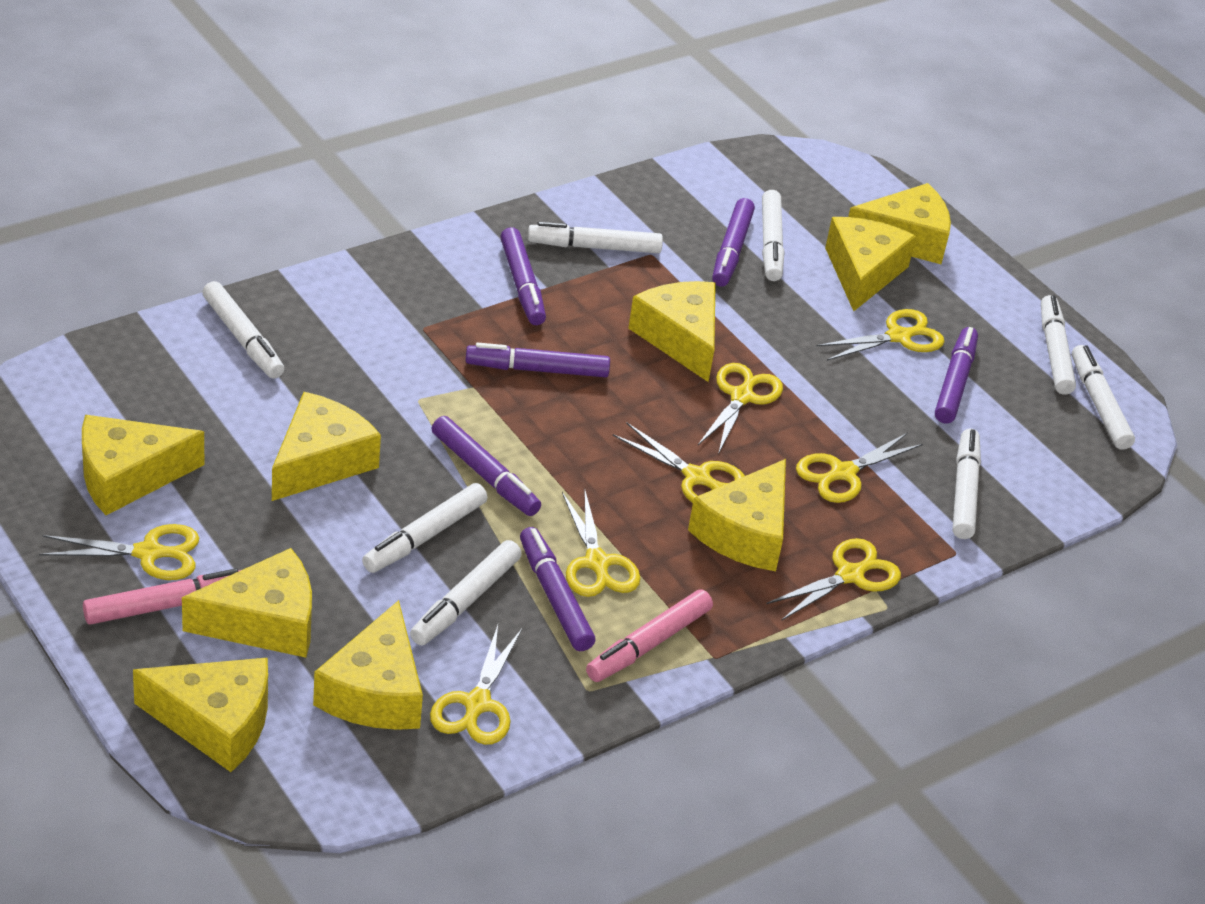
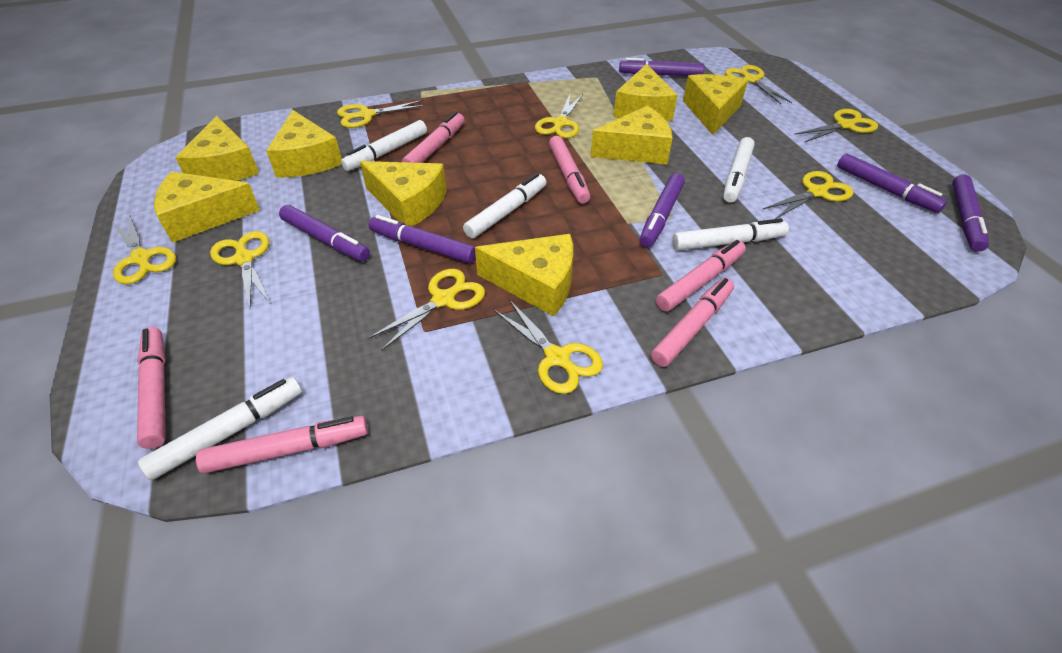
pink marker: 2 -> 6
white marker: 8 -> 5
yellow cheese: 9 -> 8
yellow scissors: 8 -> 9

